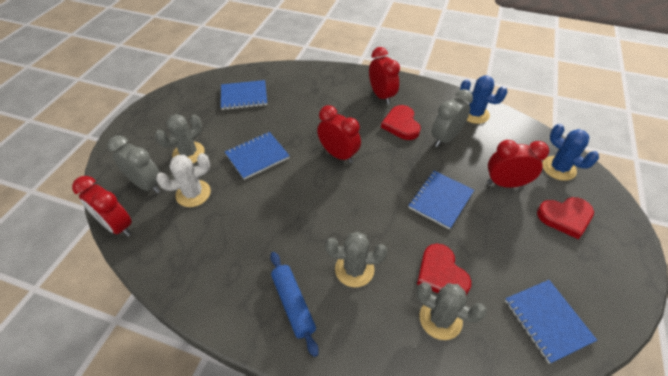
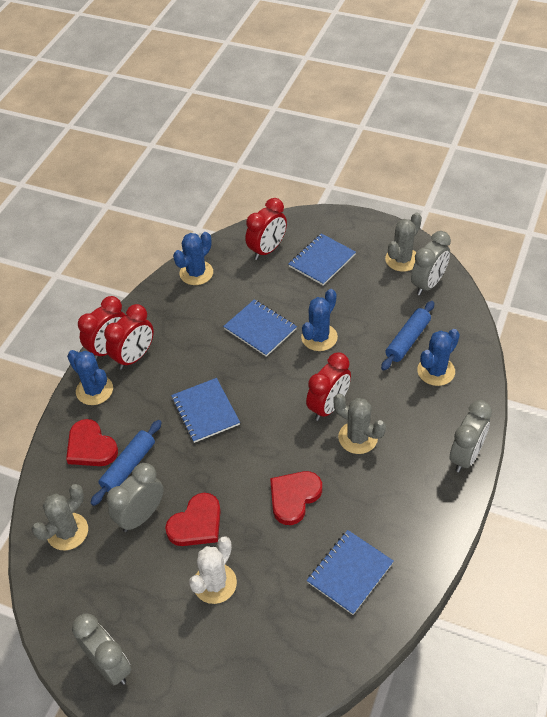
blue cactus: 2 -> 4
blue rolling pin: 1 -> 2
grey clock: 2 -> 4

